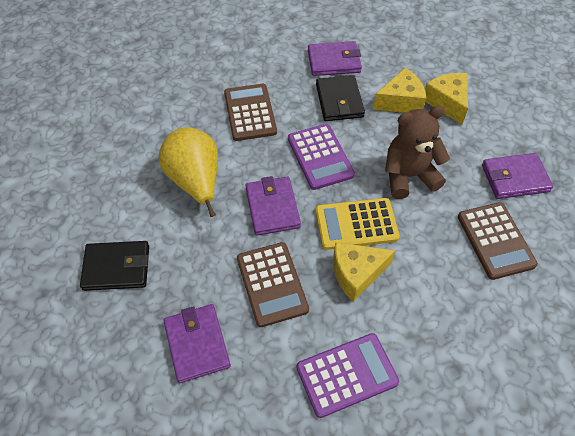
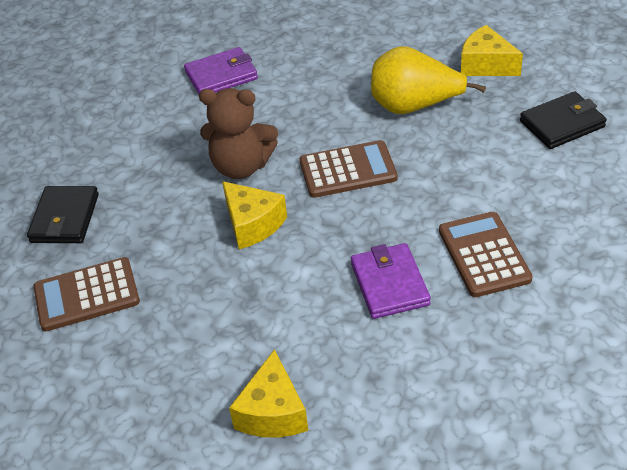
purple calculator: 2 -> 0
purple wallet: 4 -> 2
yellow calculator: 1 -> 0

